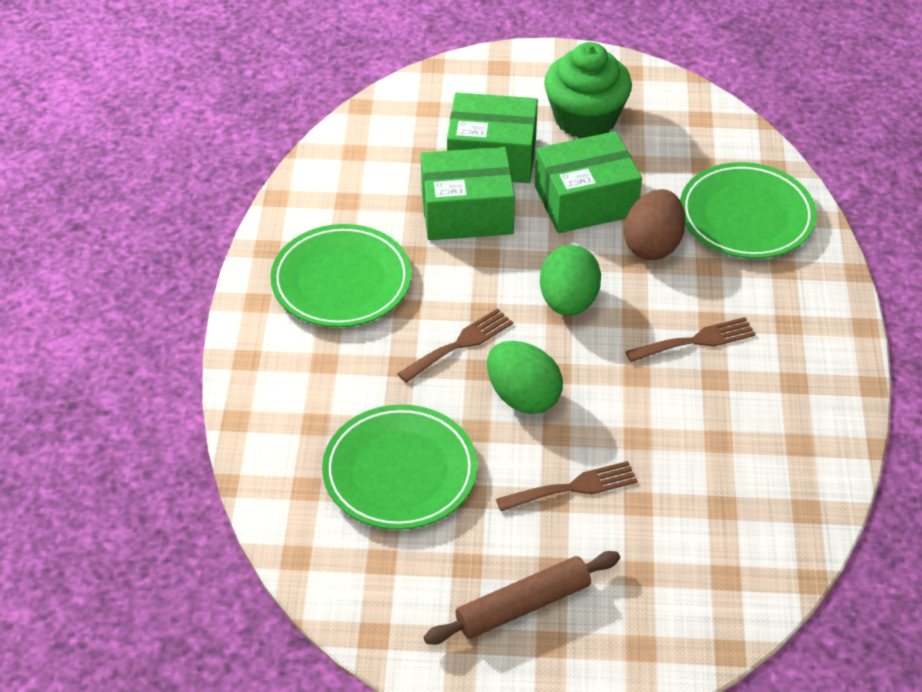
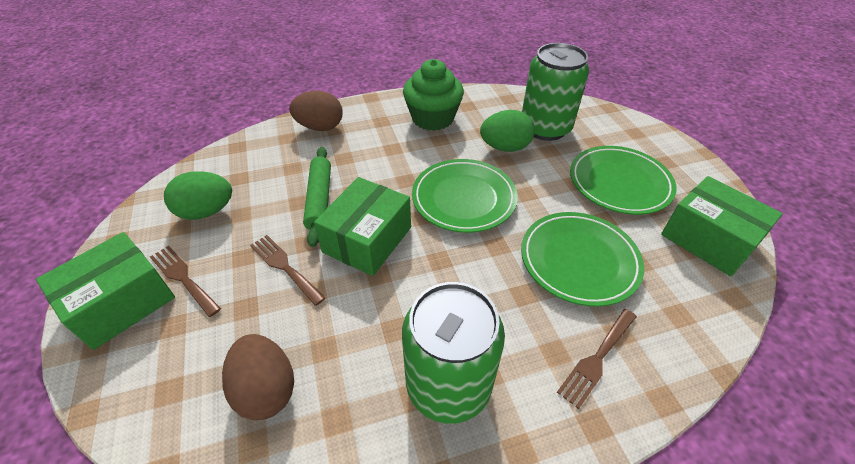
brown egg: 1 -> 2
brown rolling pin: 1 -> 0
green can: 0 -> 2
green rolling pin: 0 -> 1

